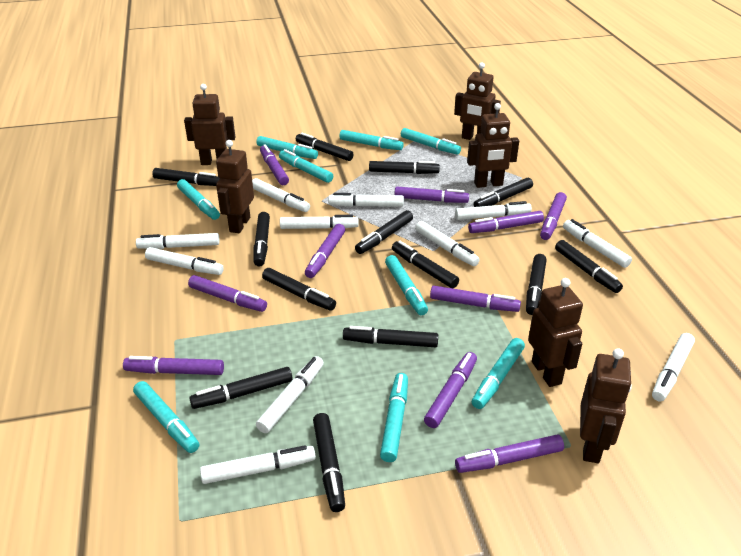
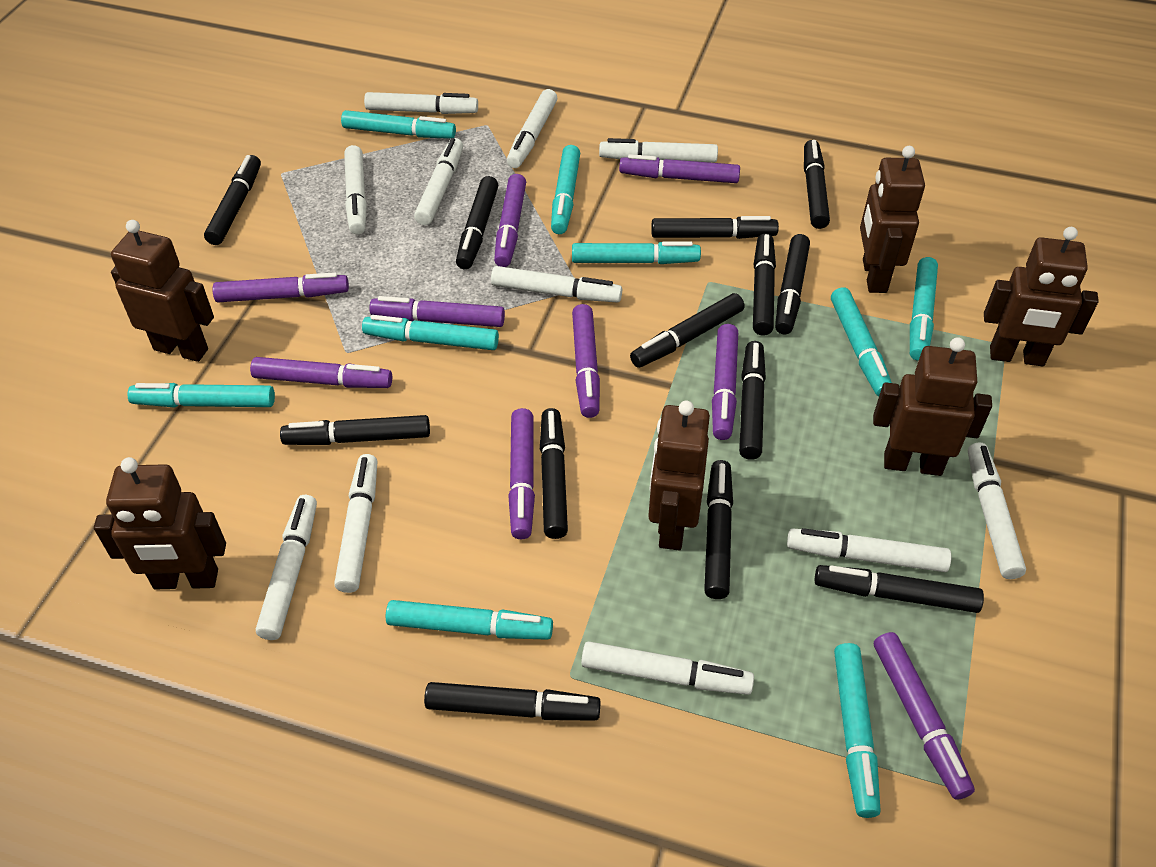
purple marker: 10 -> 9

